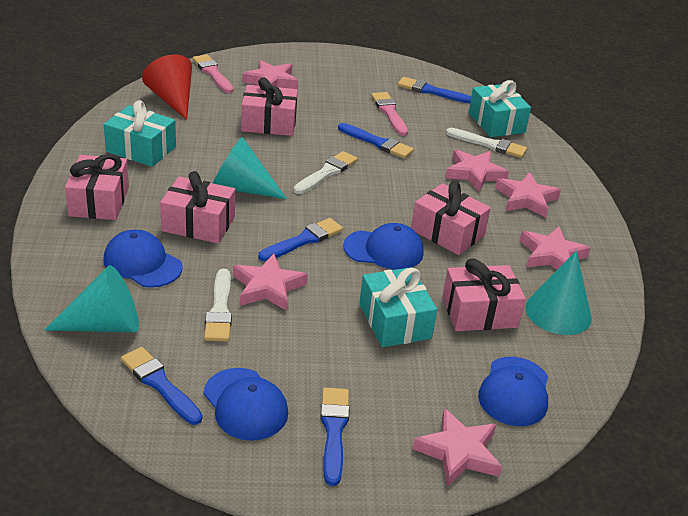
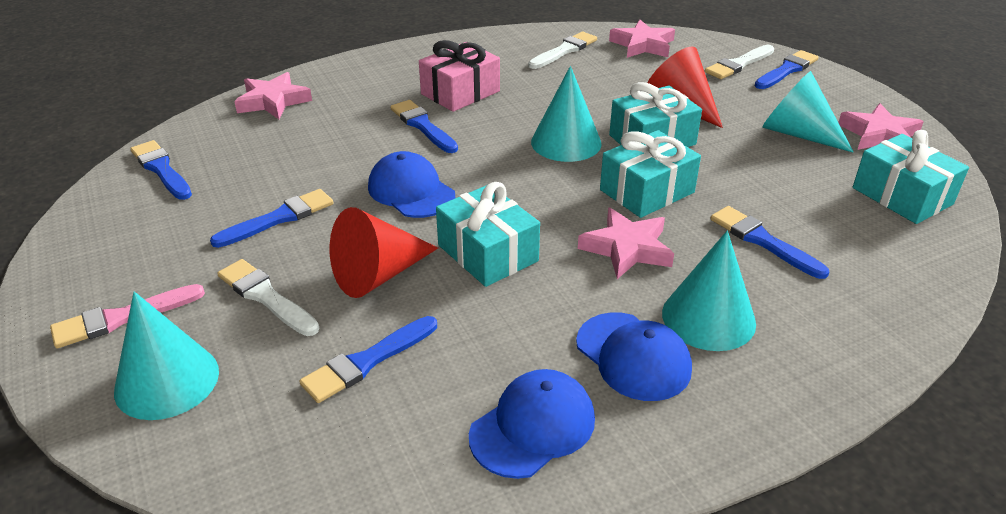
blue brush: 5 -> 6
blue cap: 4 -> 3
pink brush: 2 -> 1
pink gift: 5 -> 1
pink star: 6 -> 4
red cone: 1 -> 2
turquoise cone: 3 -> 4
turquoise gift: 3 -> 4

